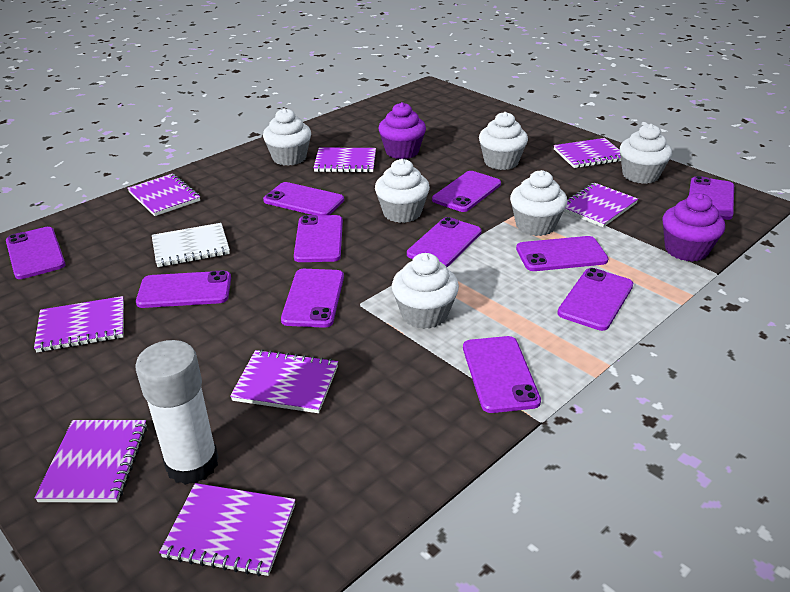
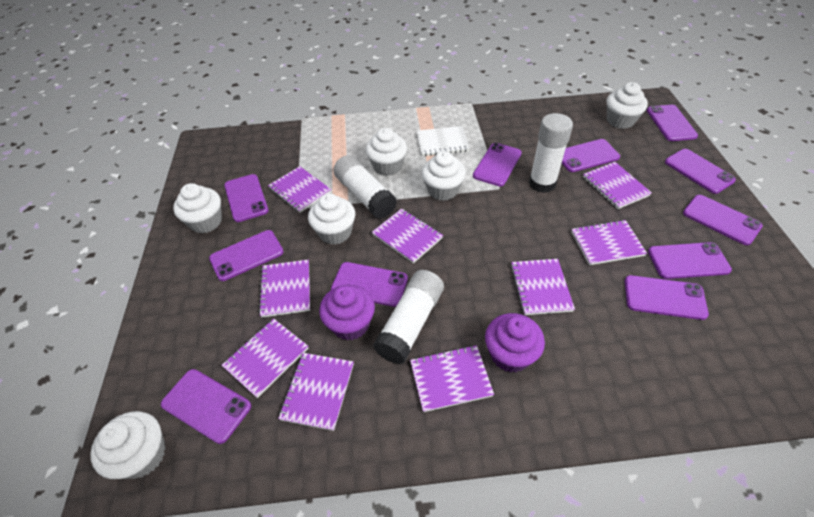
purple notebook: 8 -> 9
white glue stick: 1 -> 3

